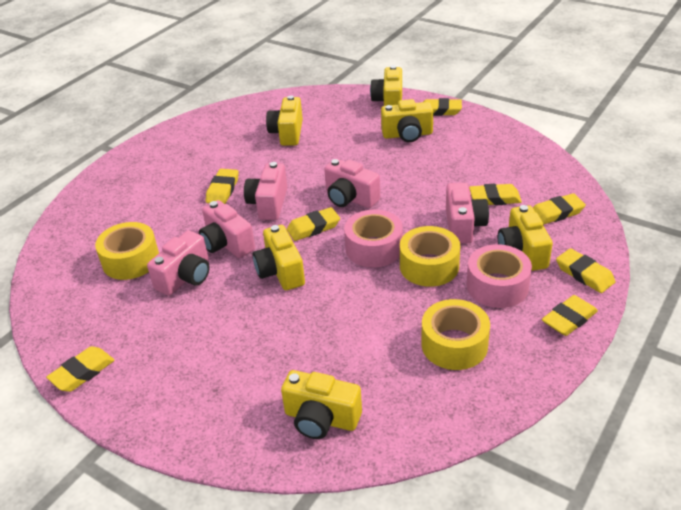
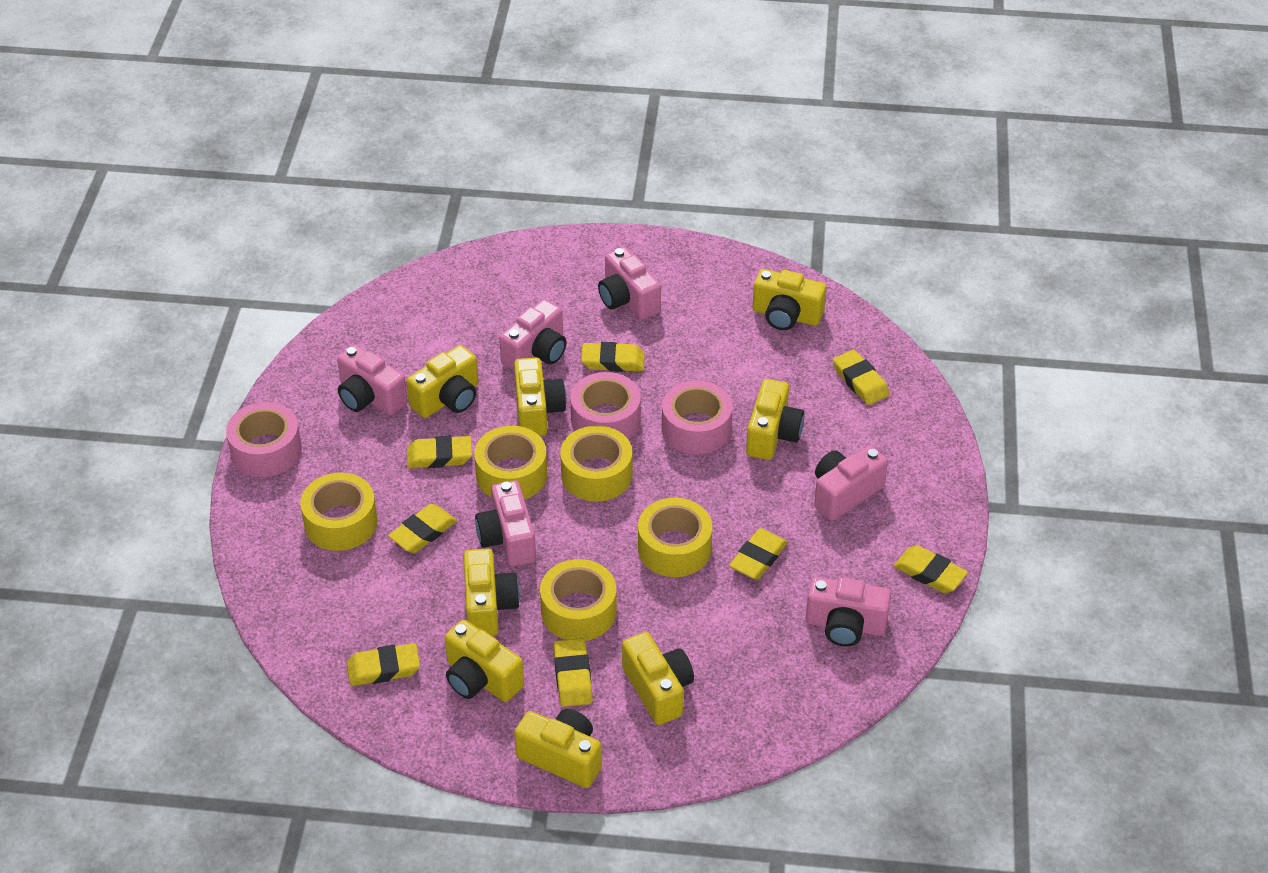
pink camera: 5 -> 6
pink tape: 2 -> 3
yellow camera: 6 -> 8
yellow tape: 3 -> 5

